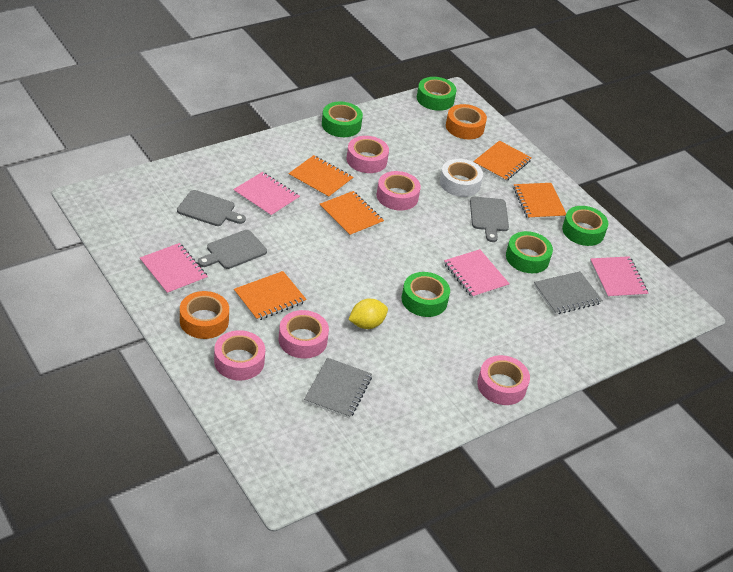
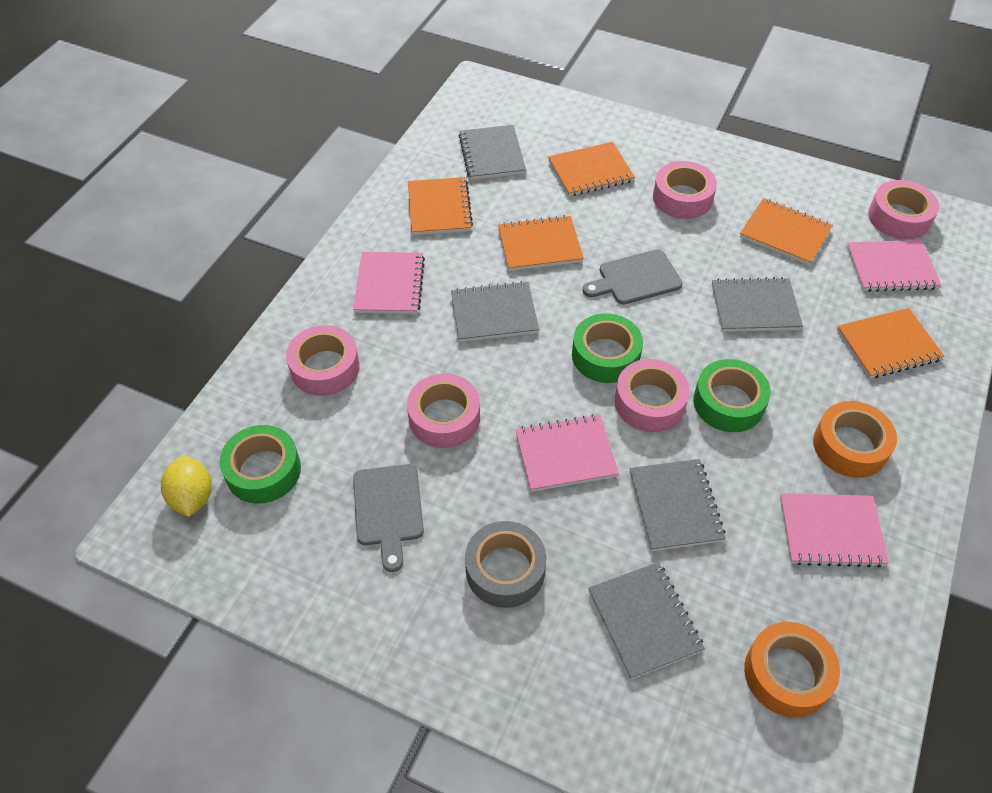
green tape: 5 -> 3
grey cutting board: 3 -> 2
grey notebook: 2 -> 5
grey tape: 0 -> 1
white tape: 1 -> 0

